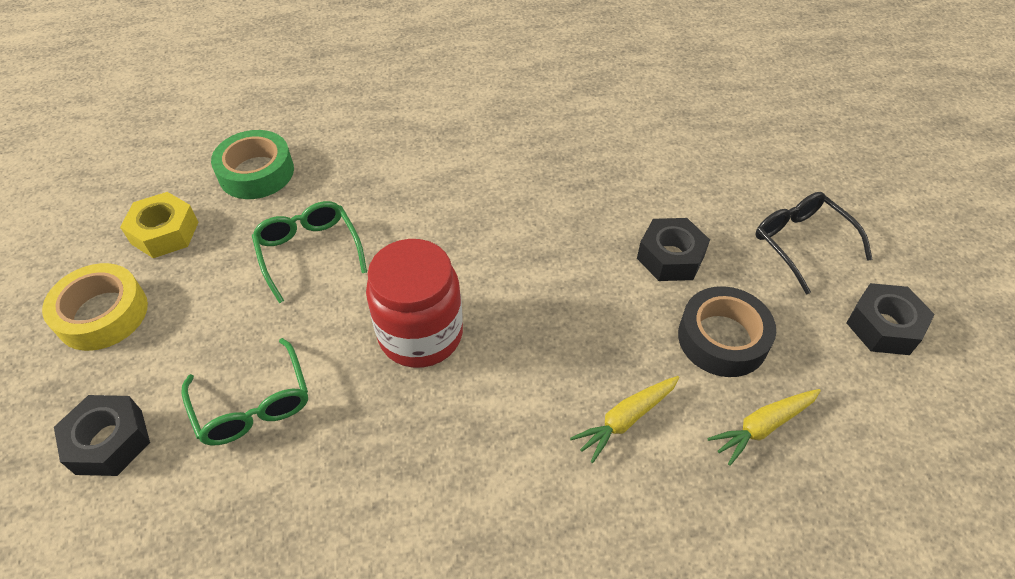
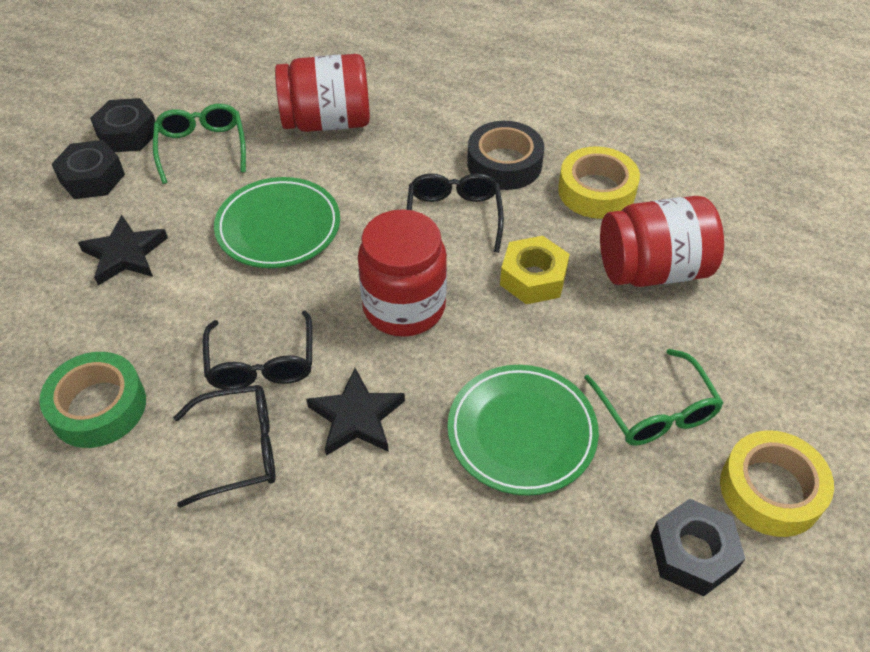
black glasses: 1 -> 3
black star: 0 -> 2
green plate: 0 -> 2
red jar: 1 -> 3
yellow carrot: 2 -> 0
yellow tape: 1 -> 2

